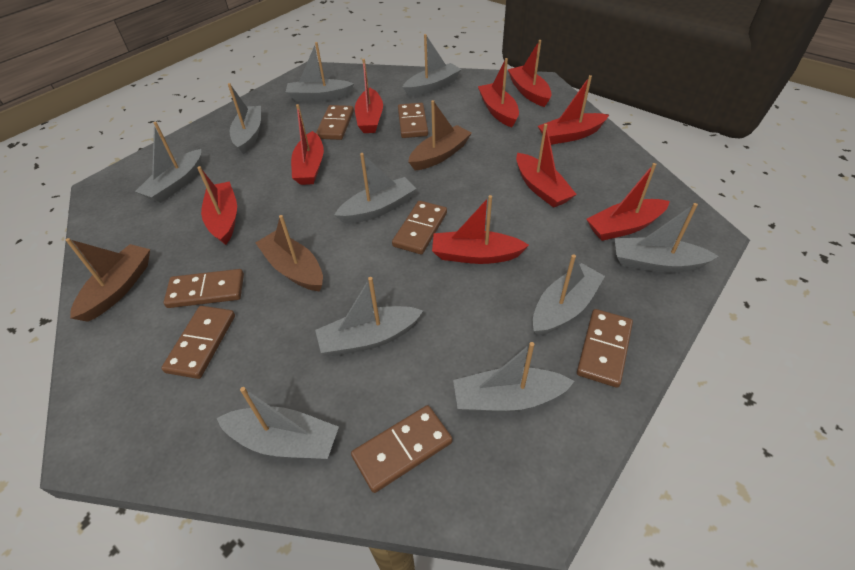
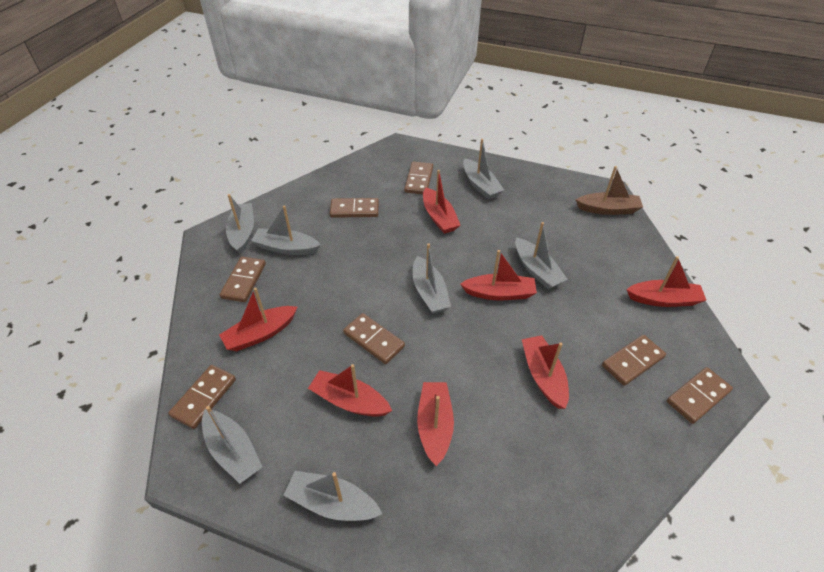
brown boat: 3 -> 1
grey boat: 10 -> 7
red boat: 9 -> 7

